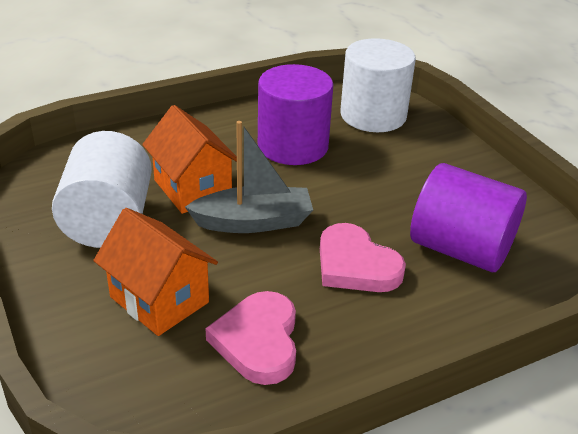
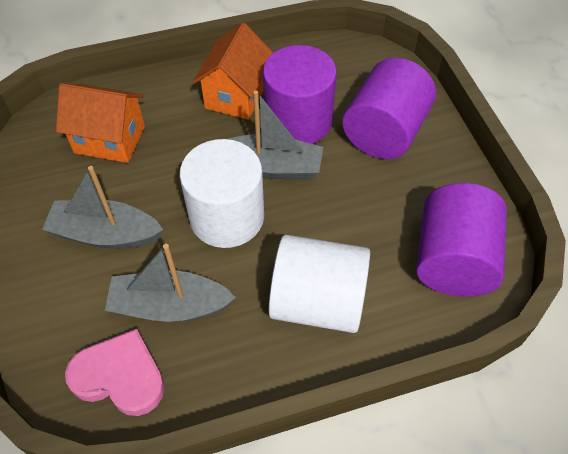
grey boat: 1 -> 3
pink heart: 2 -> 1
purple cylinder: 2 -> 3

